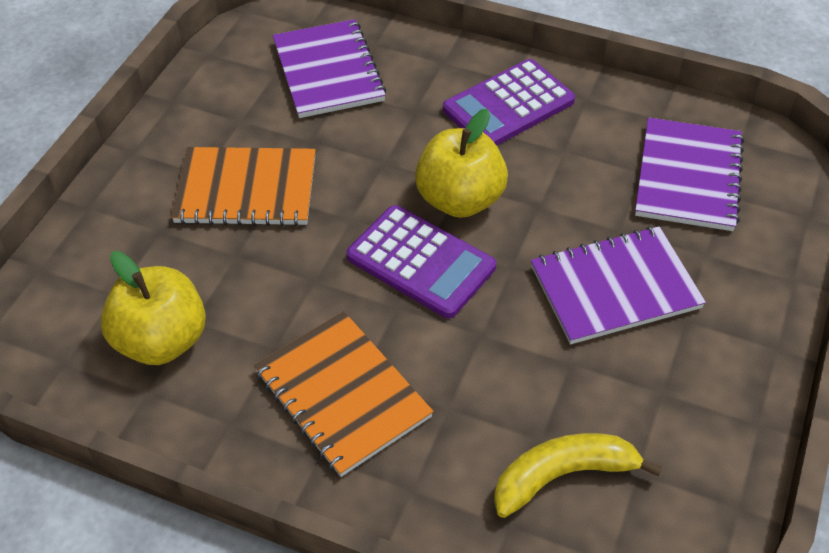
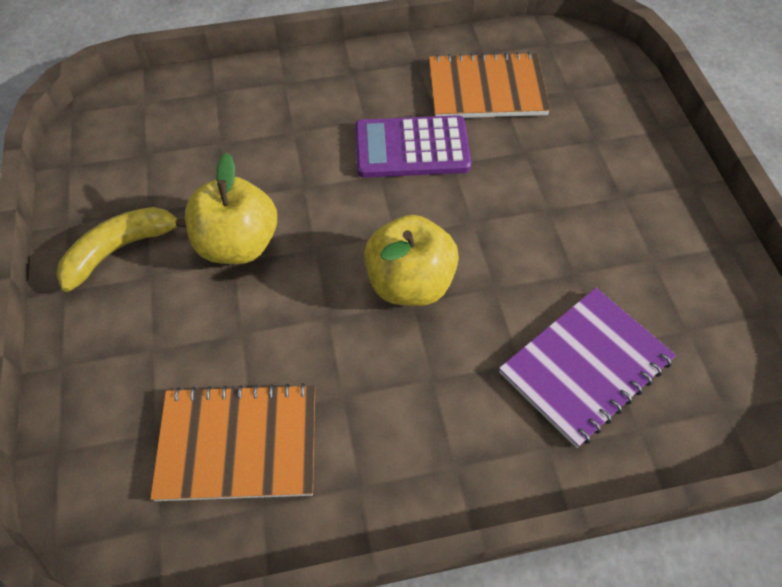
purple calculator: 2 -> 1
purple notebook: 3 -> 1

